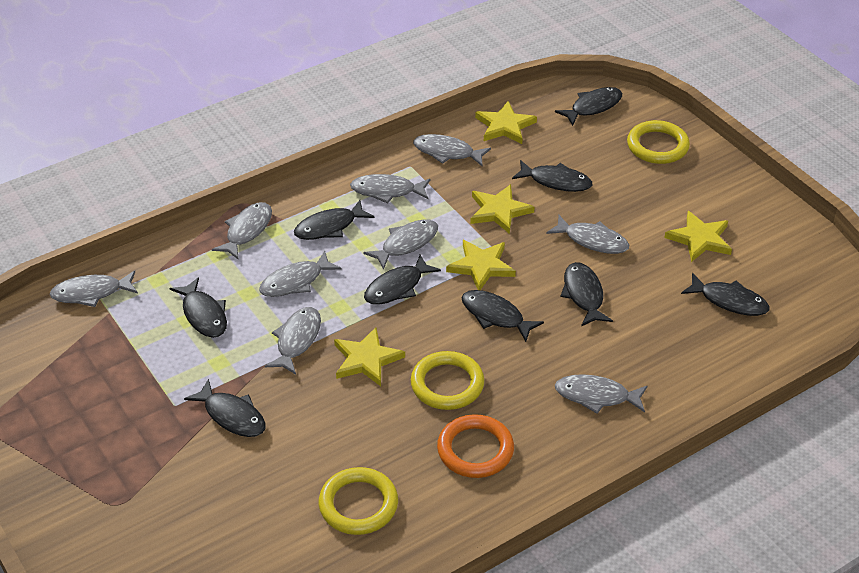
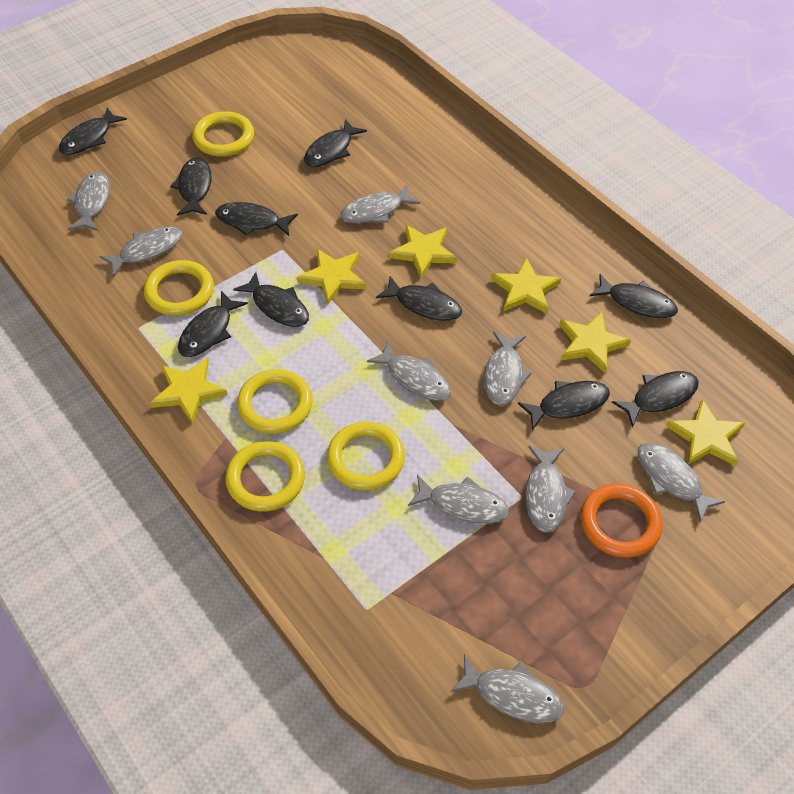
black fish: 9 -> 10
yellow ring: 3 -> 5
yellow star: 5 -> 6

